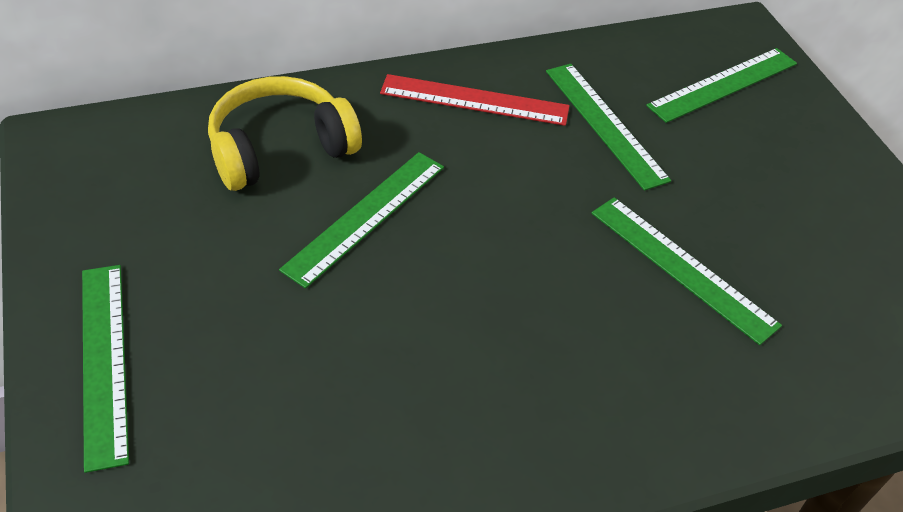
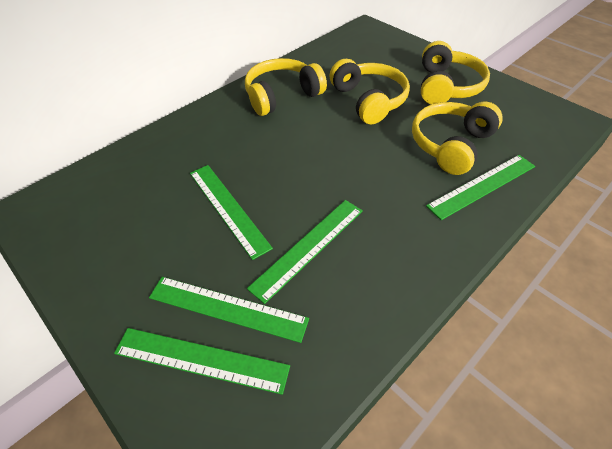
red ruler: 1 -> 0
yellow headphones: 1 -> 4

